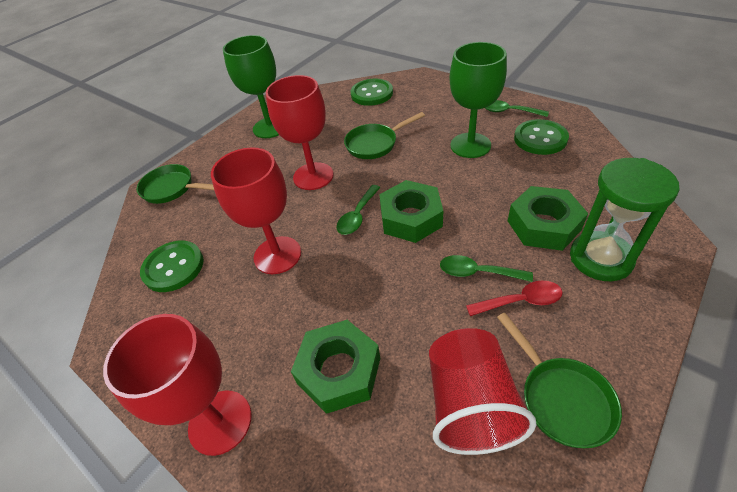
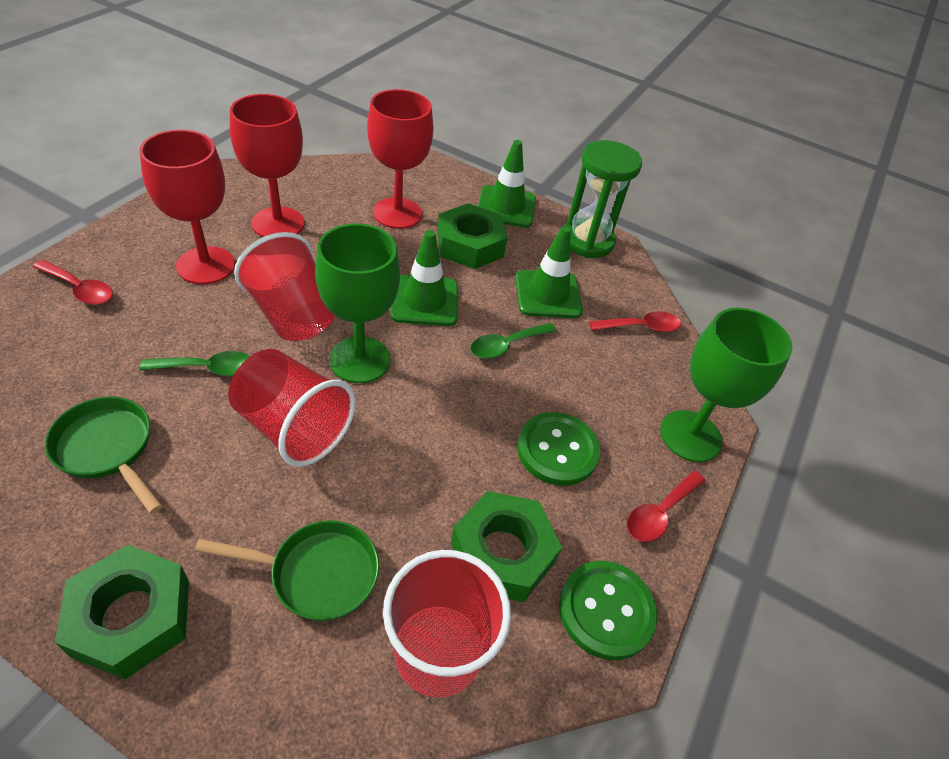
green button: 3 -> 2
green pan: 3 -> 2
green spoon: 3 -> 2
green traffic cone: 0 -> 3
red cup: 1 -> 3
red spoon: 1 -> 3

